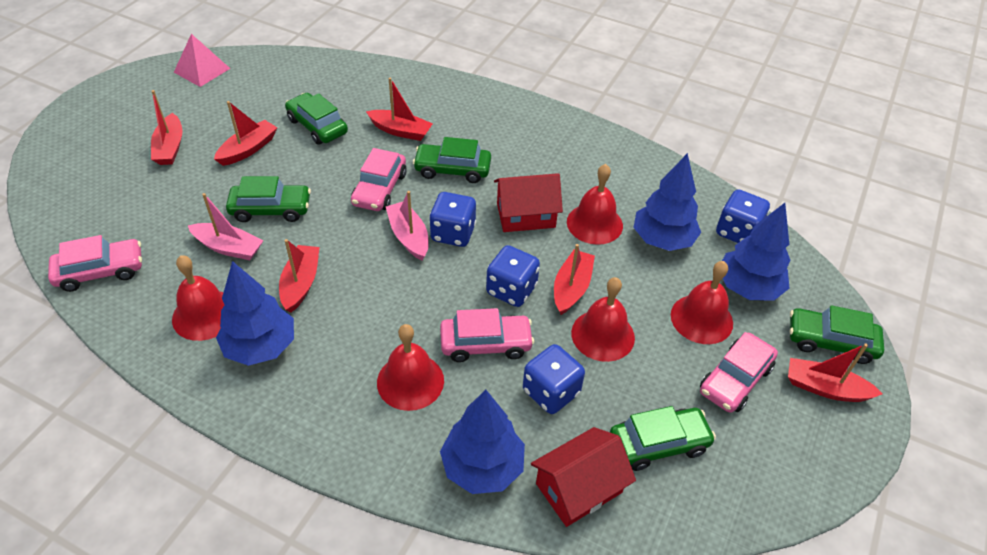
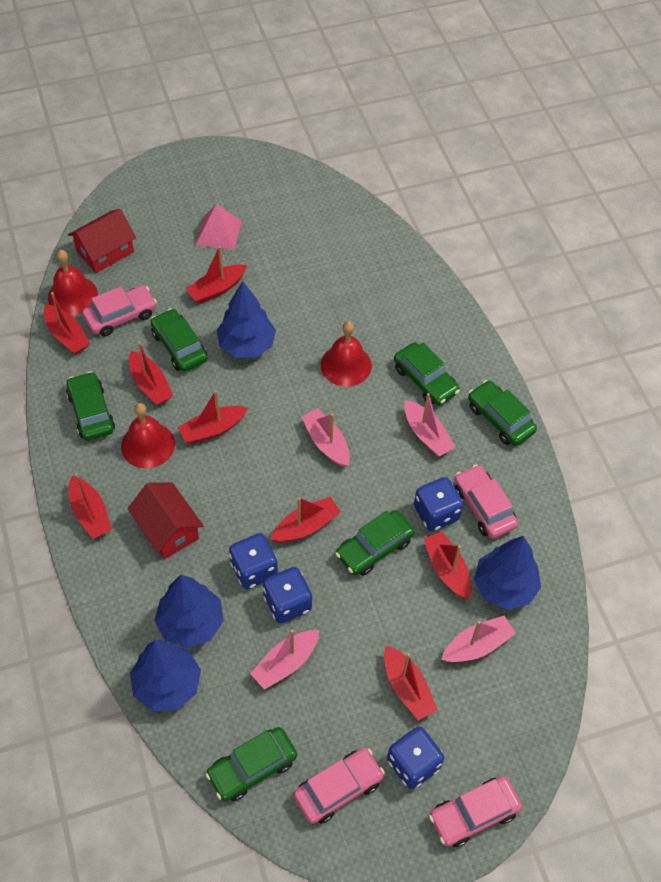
green car: 5 -> 6
pink boat: 2 -> 4
red bell: 5 -> 3
red boat: 6 -> 8

